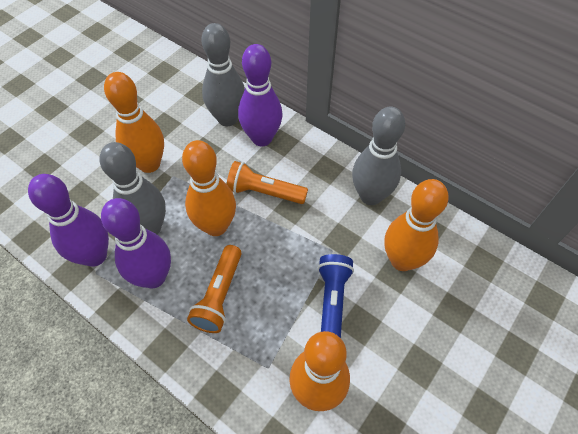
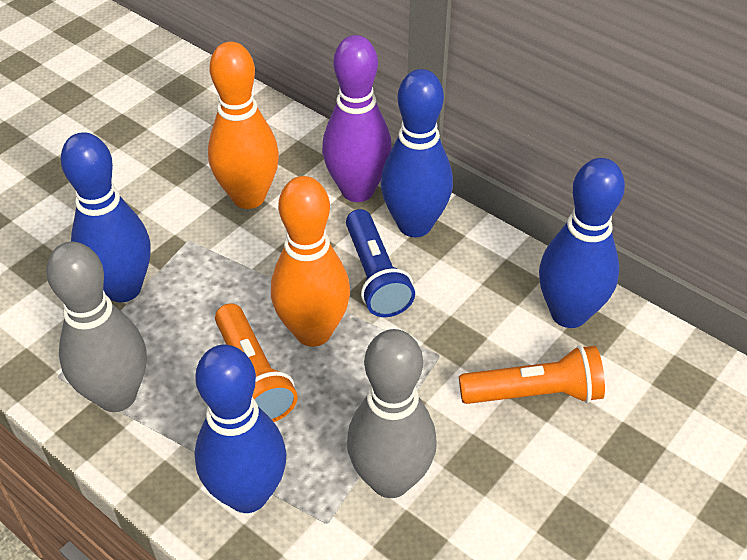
blue bowling pin: 0 -> 4
grey bowling pin: 3 -> 2
orange bowling pin: 4 -> 2
purple bowling pin: 3 -> 1

